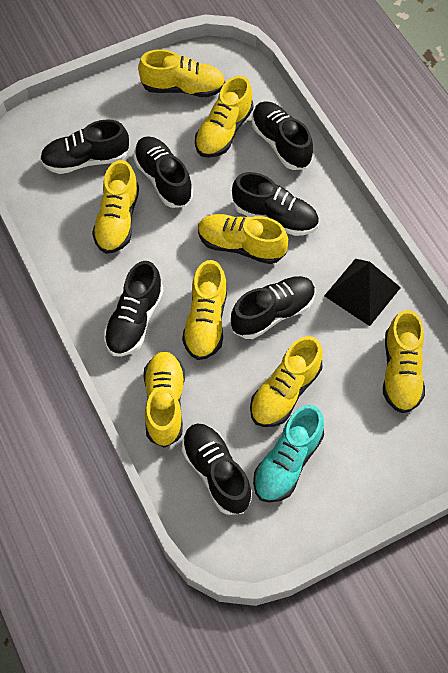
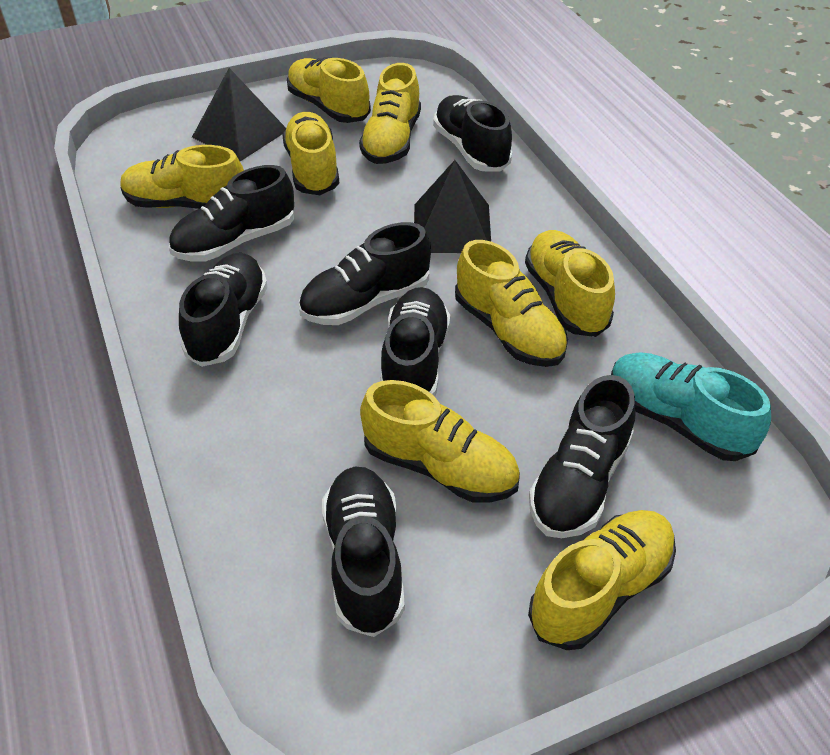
black pyramid: 1 -> 2

